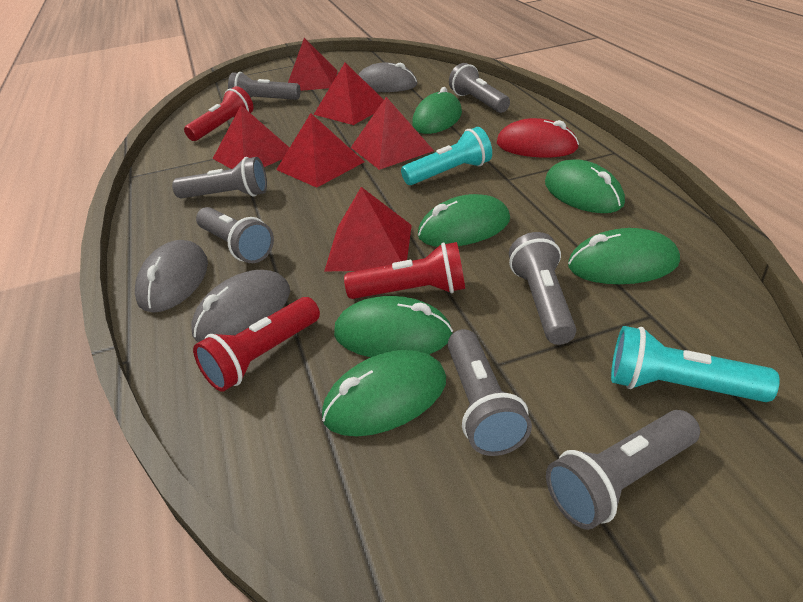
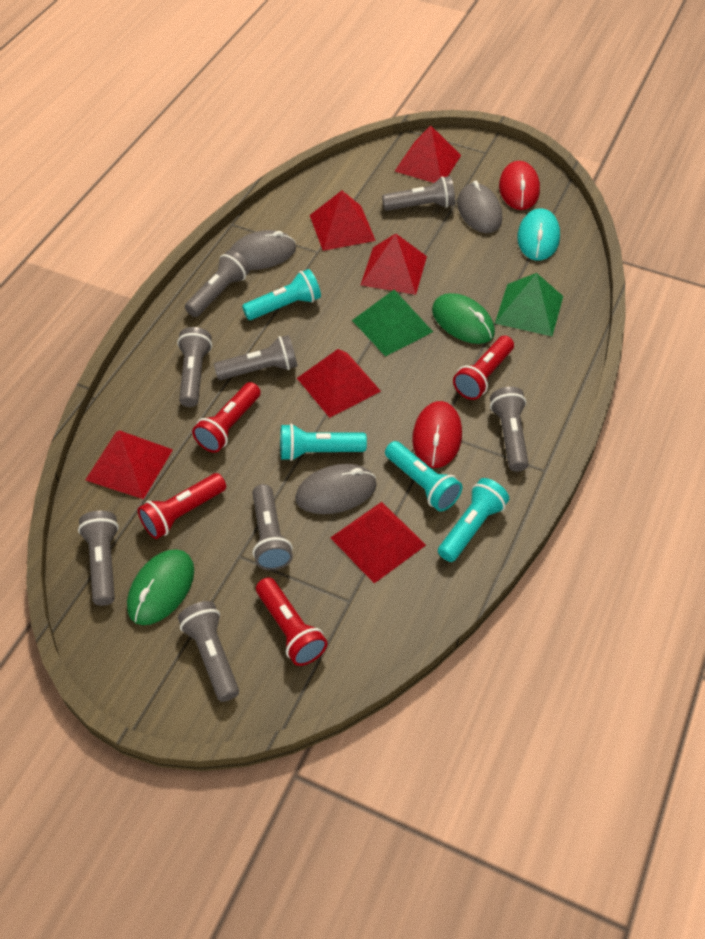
green mouse: 6 -> 2
green pyramid: 0 -> 2
grey flashlight: 7 -> 8
red flashlight: 3 -> 4
red mouse: 1 -> 2
turquoise flashlight: 2 -> 4
turquoise mouse: 0 -> 1

